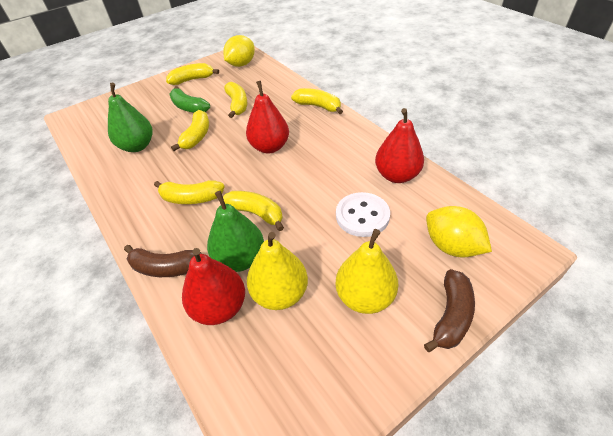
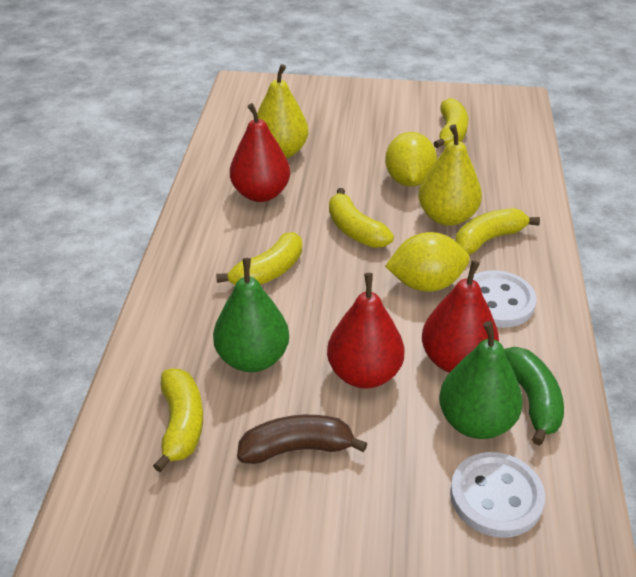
brown banana: 2 -> 1
white button: 1 -> 2
yellow banana: 6 -> 5

